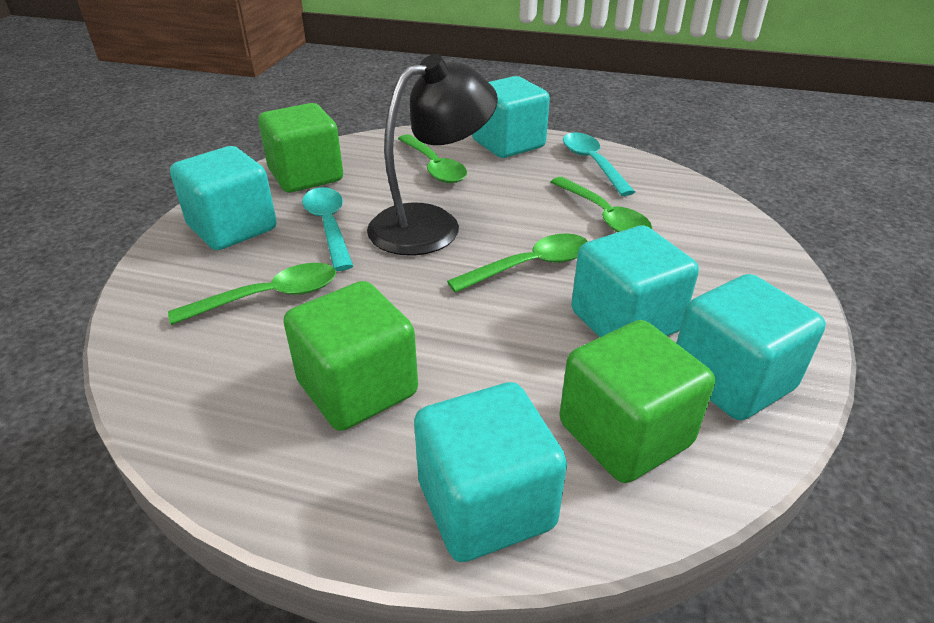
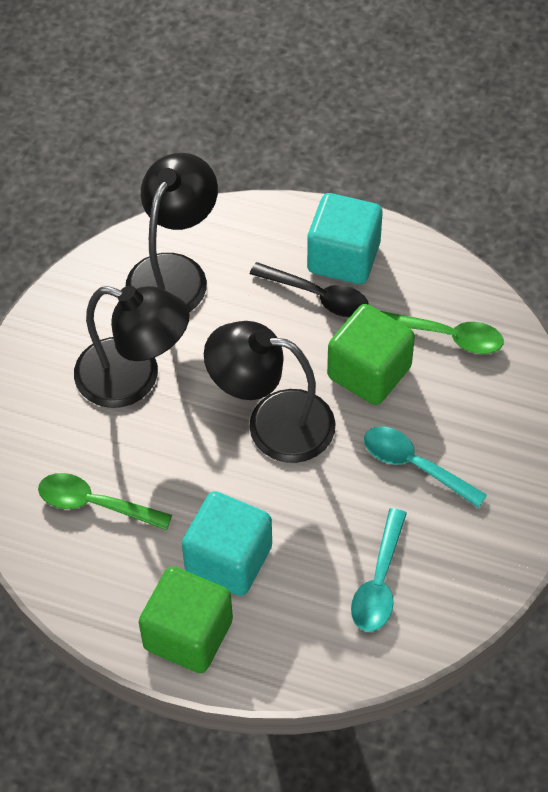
black lamp: 1 -> 3
black spoon: 0 -> 1
green cube: 3 -> 2
green spoon: 4 -> 2
turquoise cube: 5 -> 2

